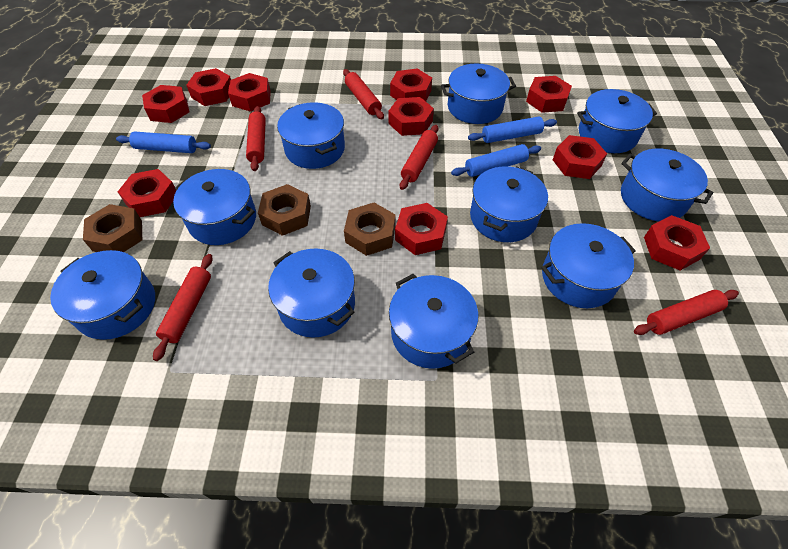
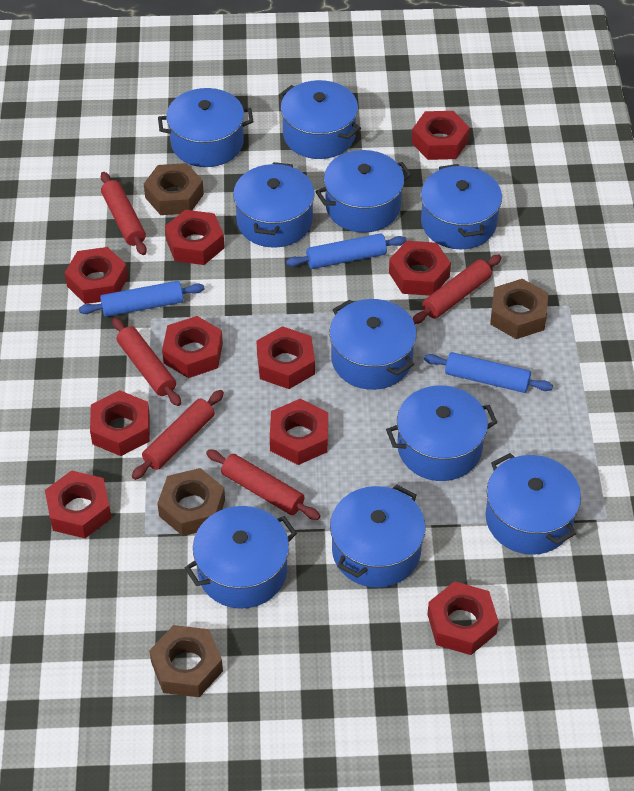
brown nut: 3 -> 4

